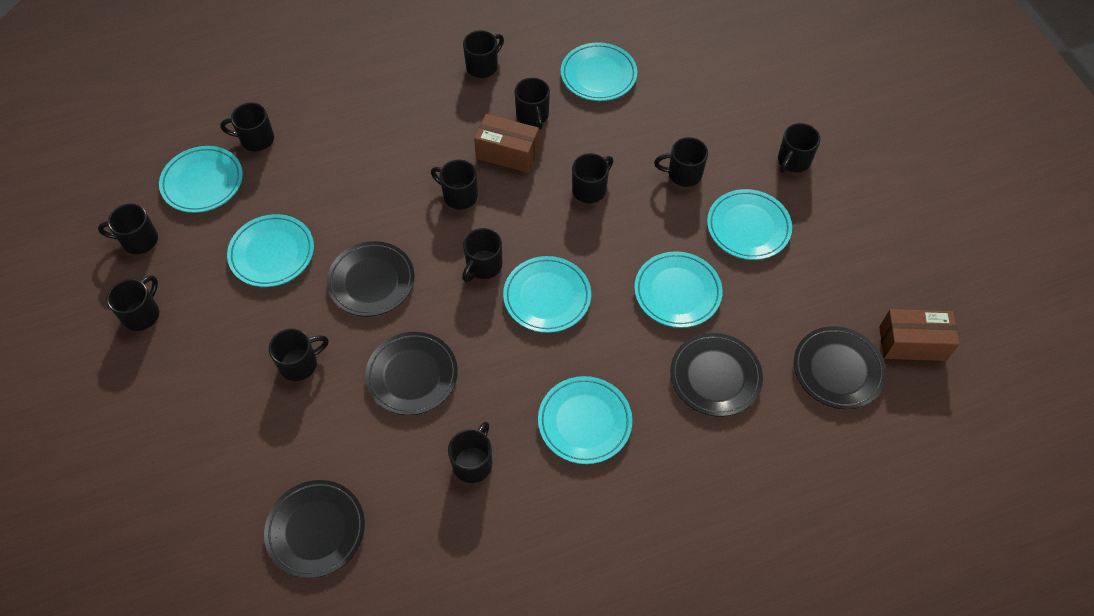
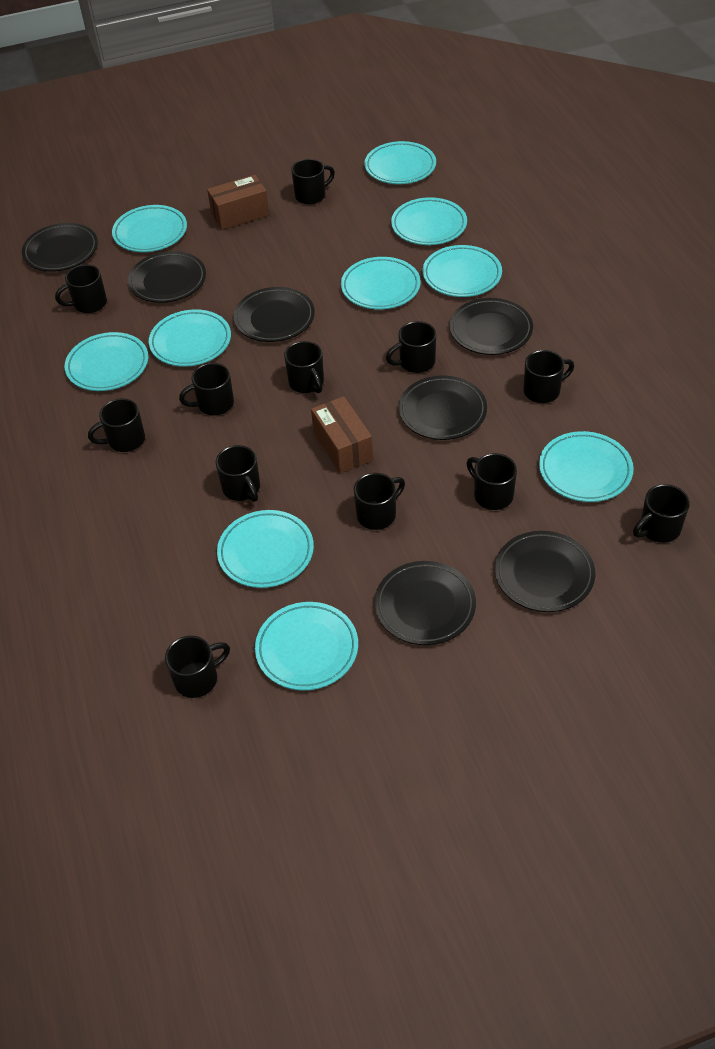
black plate: 5 -> 7
turquoise plate: 7 -> 10

